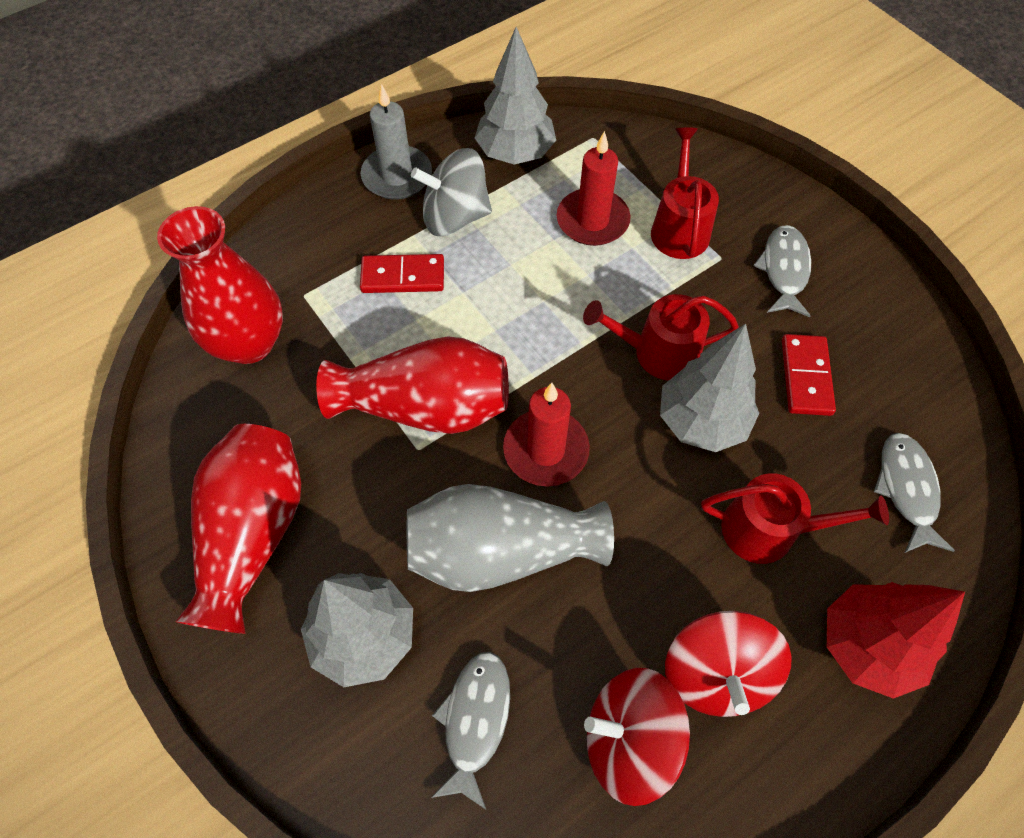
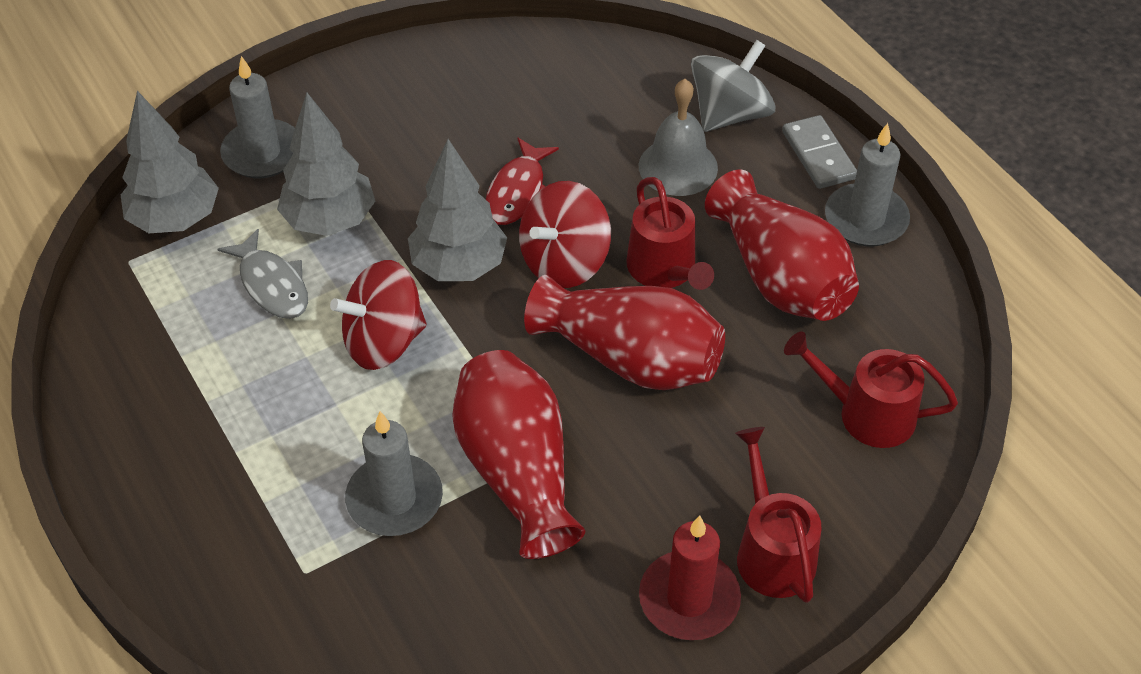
grey bell: 0 -> 1
grey candle: 1 -> 3
grey domino: 0 -> 1
grey fish: 3 -> 1
grey vase: 1 -> 0
red candle: 2 -> 1
red domino: 2 -> 0
red fish: 0 -> 1
red tree: 1 -> 0

